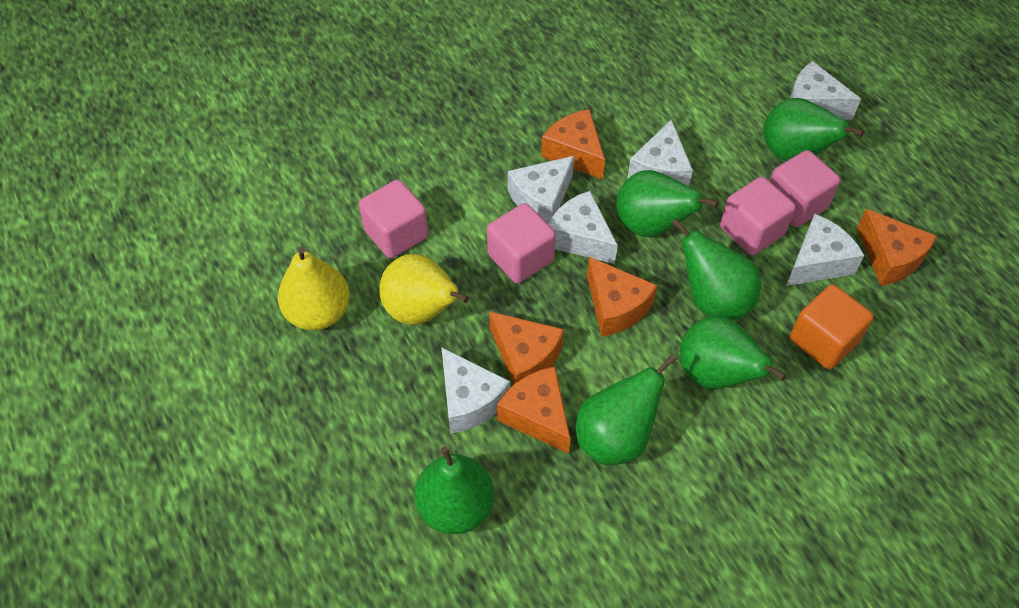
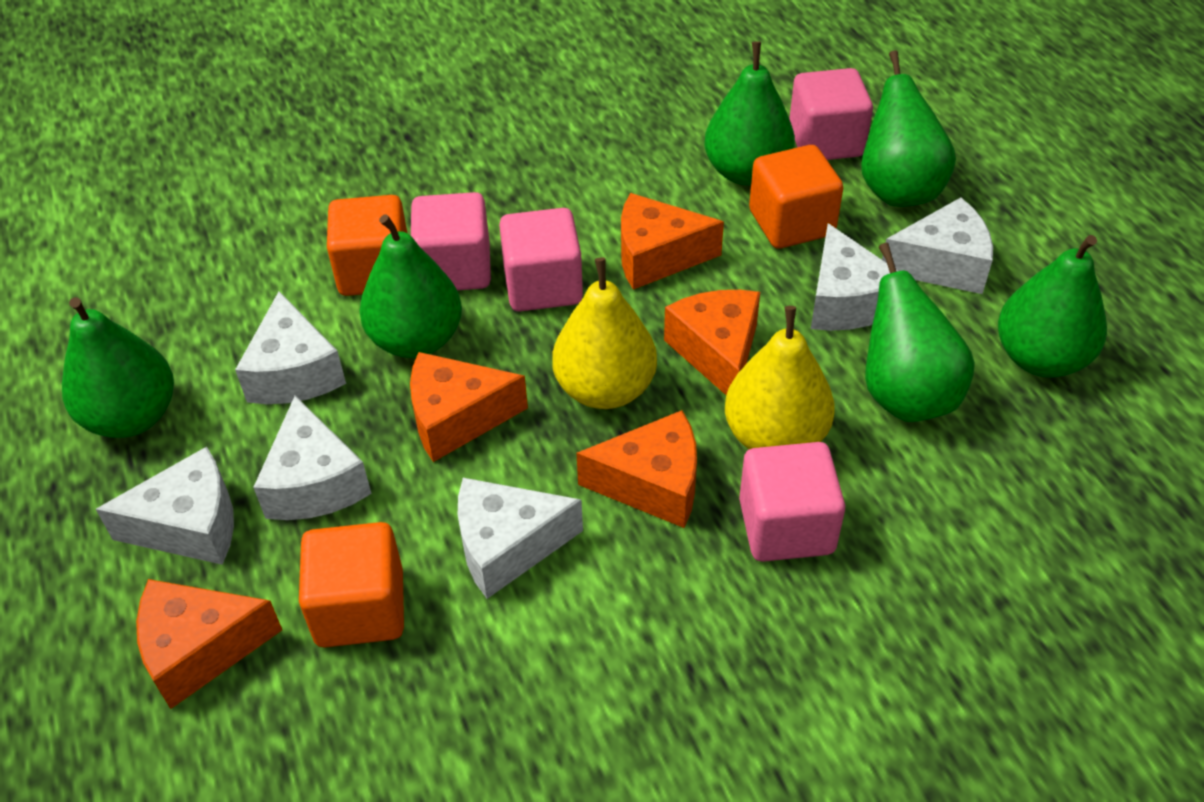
orange cube: 1 -> 3

